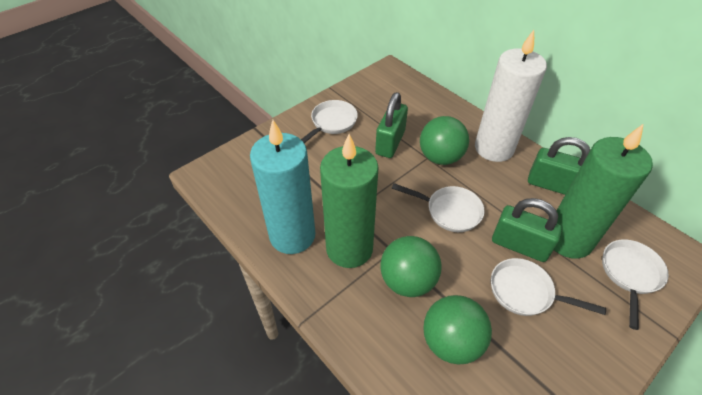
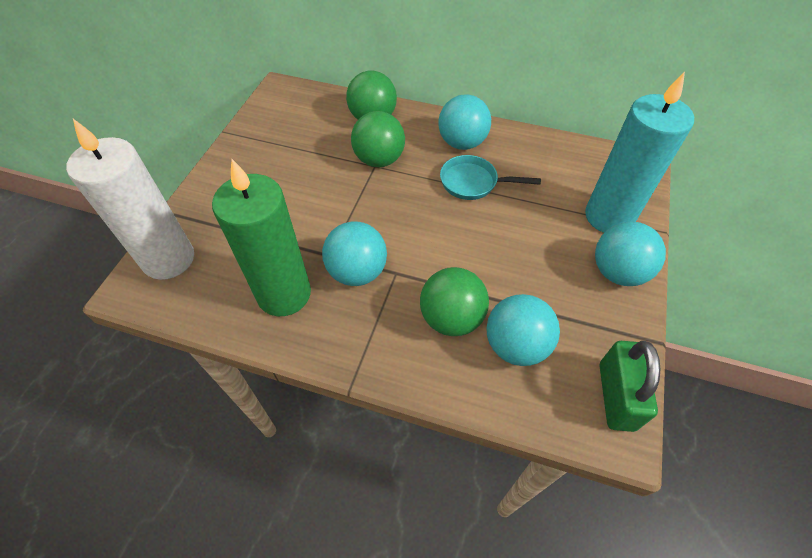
green candle: 2 -> 1
green padlock: 3 -> 1
turquoise ball: 0 -> 4
turquoise pan: 0 -> 1
white pan: 4 -> 0

